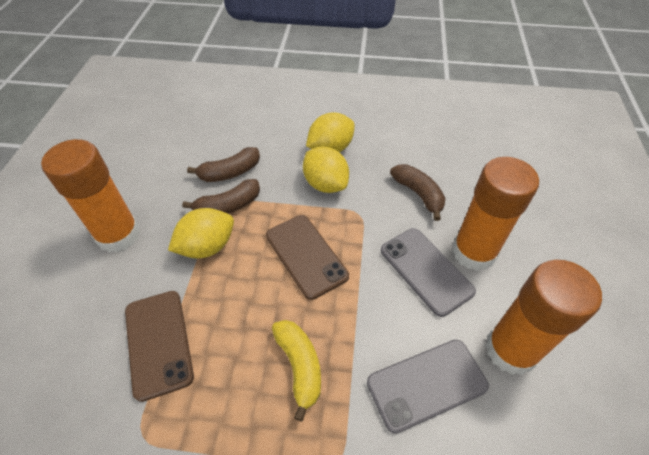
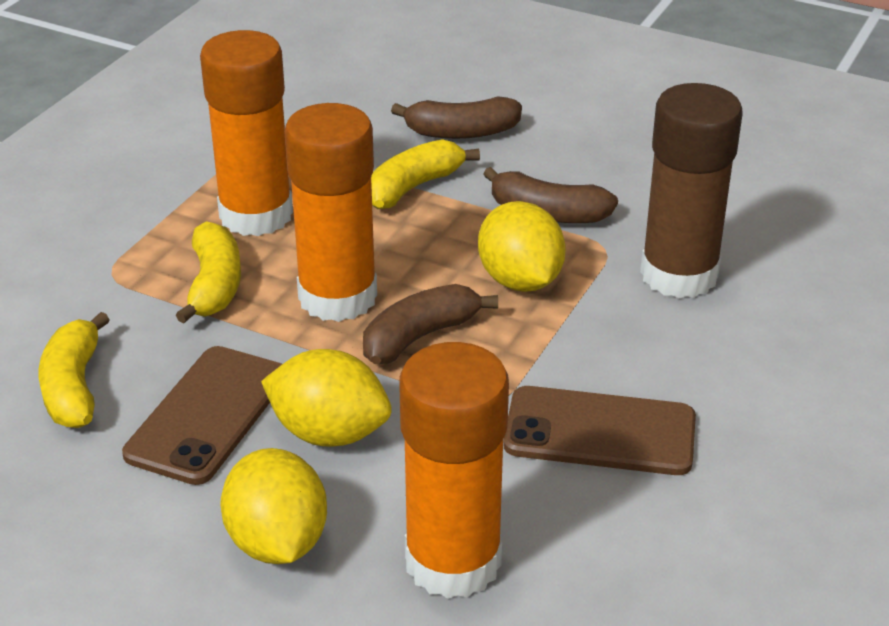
brown glue stick: 0 -> 1
grey phone: 2 -> 0
yellow banana: 1 -> 3

